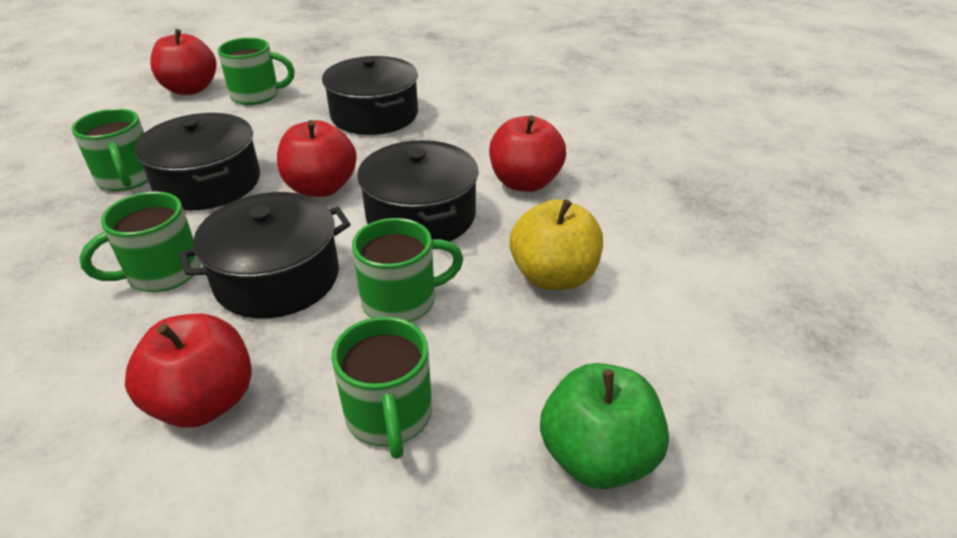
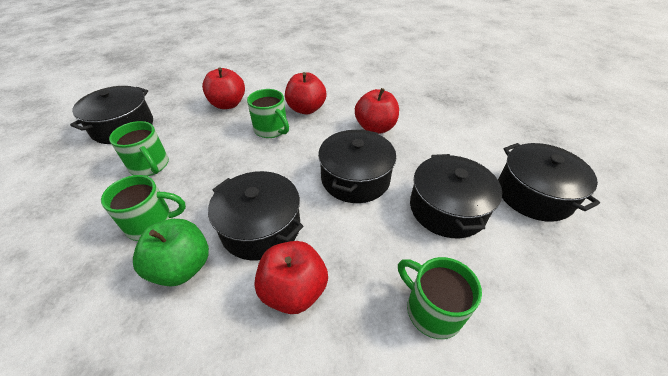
black pot: 4 -> 5
green mug: 5 -> 4
yellow apple: 1 -> 0

